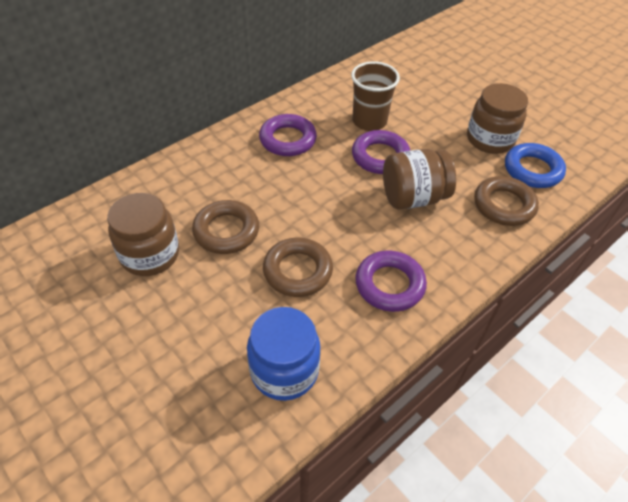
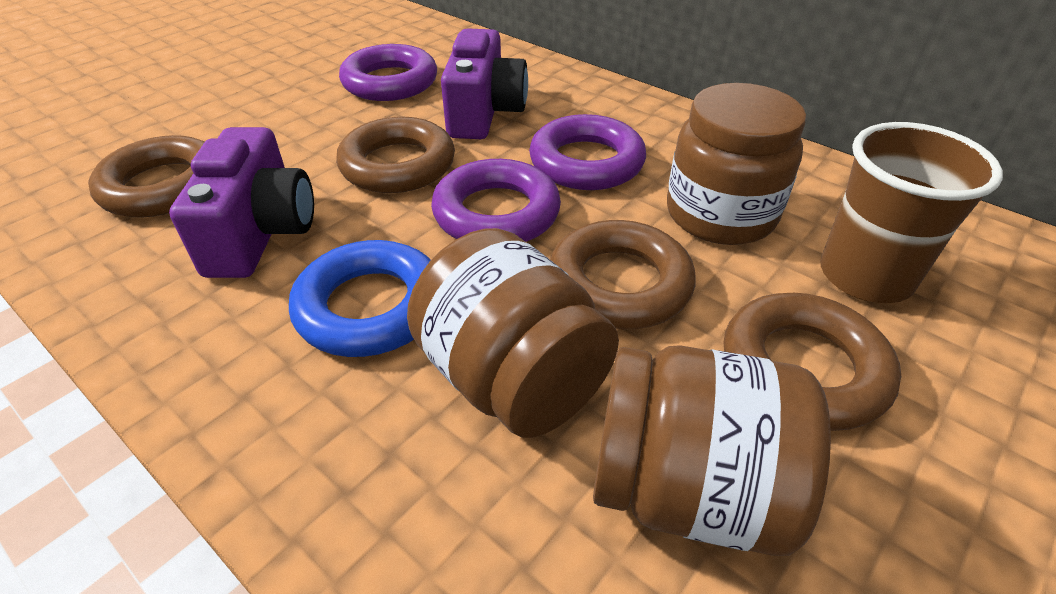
blue jar: 1 -> 0
brown ring: 3 -> 4
purple camera: 0 -> 2

